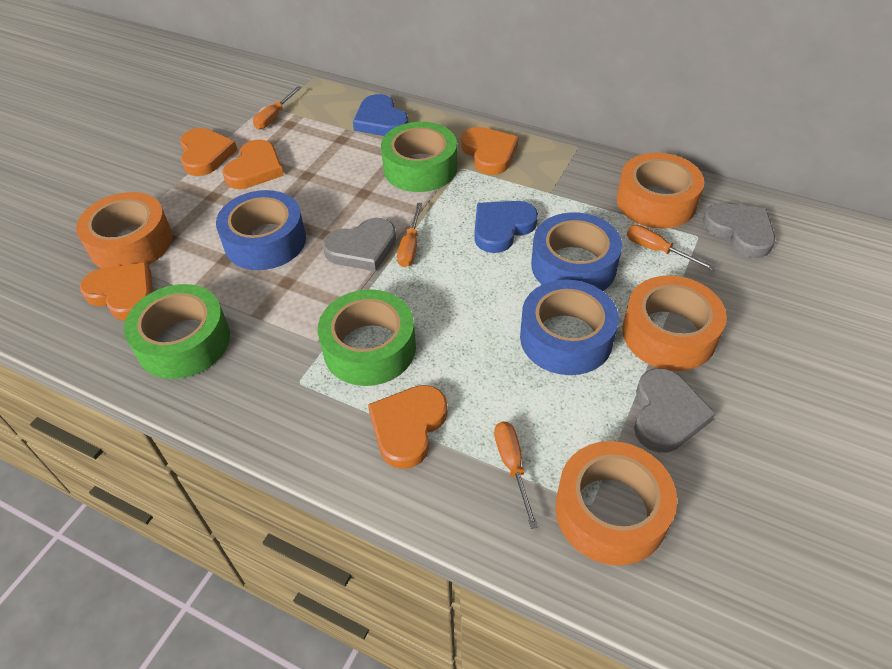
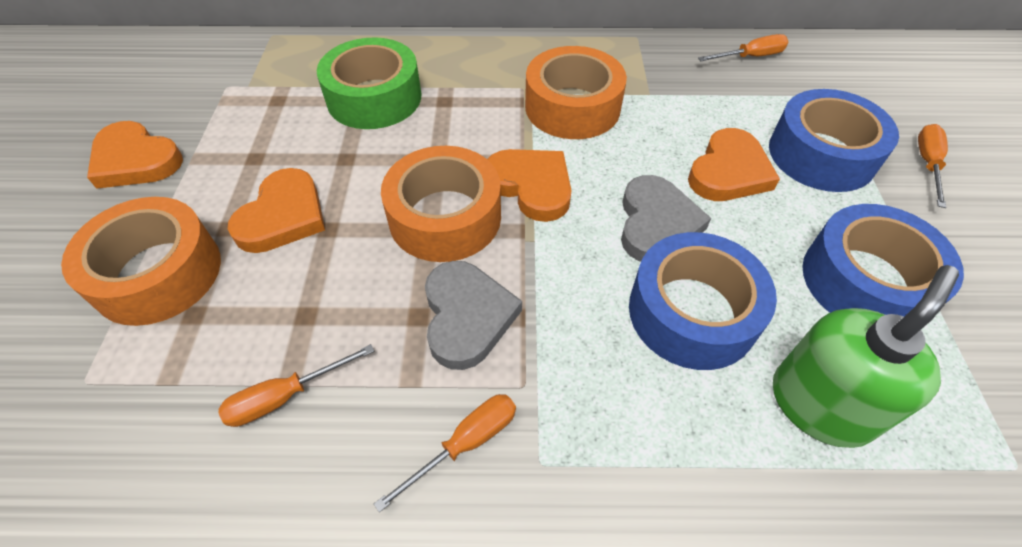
blue heart: 2 -> 0
green soap dispenser: 0 -> 1
green tape: 3 -> 1
grey heart: 3 -> 2
orange heart: 5 -> 4
orange tape: 4 -> 3

